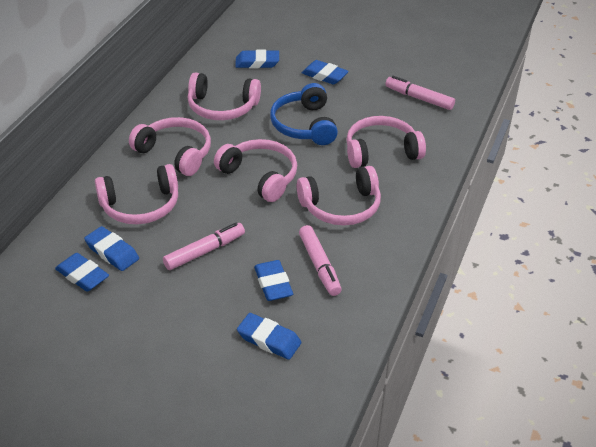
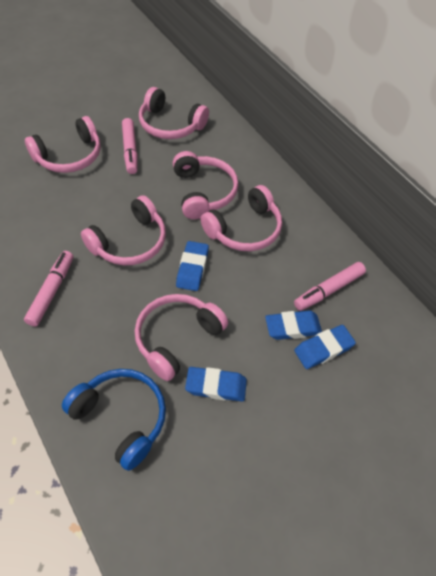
blue eraser: 6 -> 4

